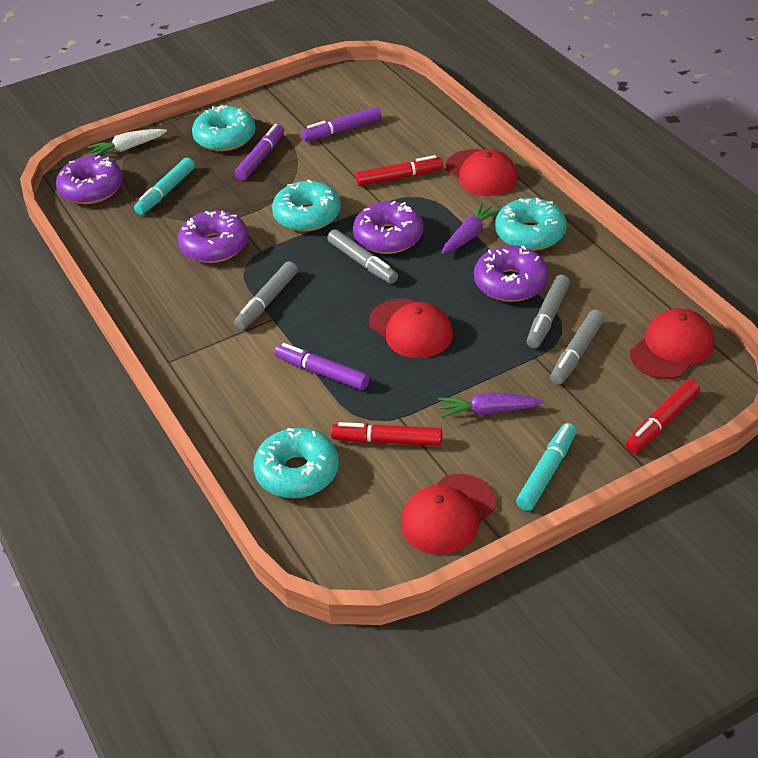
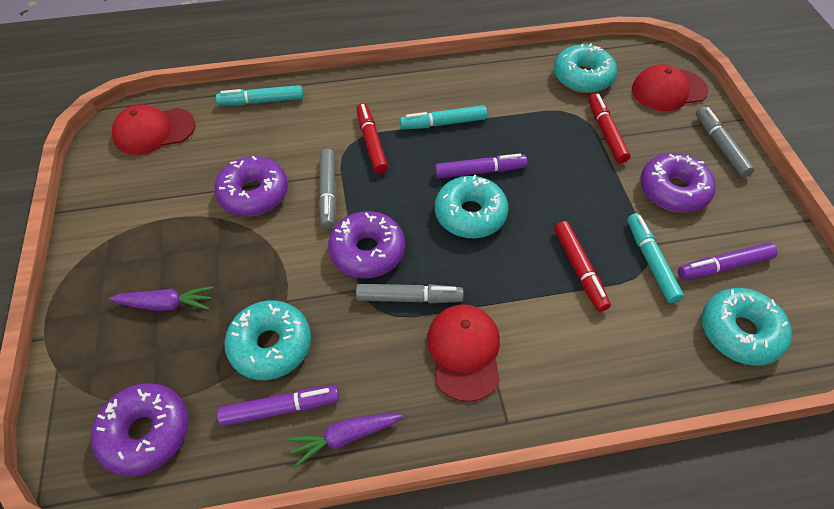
grey marker: 4 -> 3
red cap: 4 -> 3
turquoise marker: 2 -> 3
white carrot: 1 -> 0

